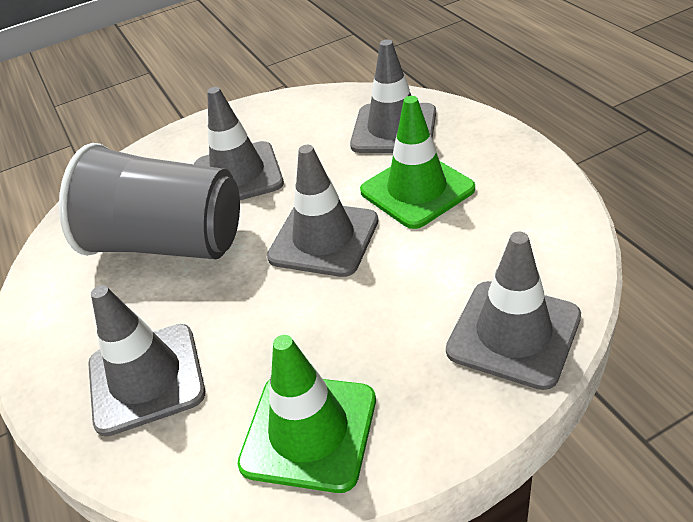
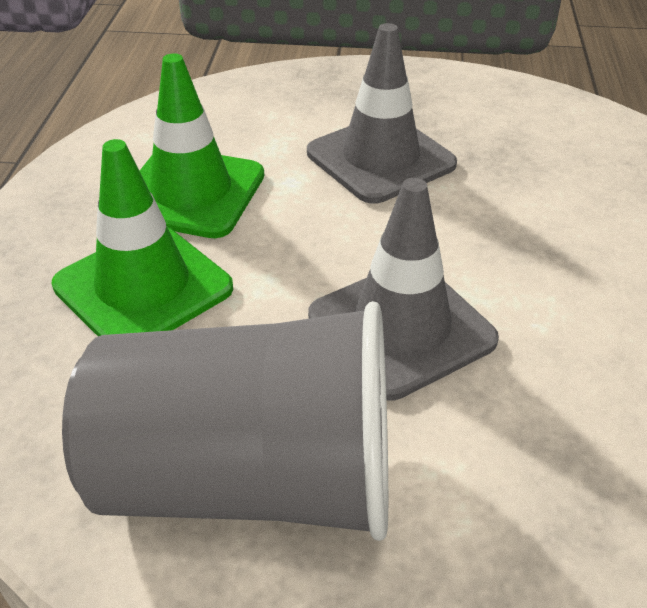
grey traffic cone: 5 -> 2

